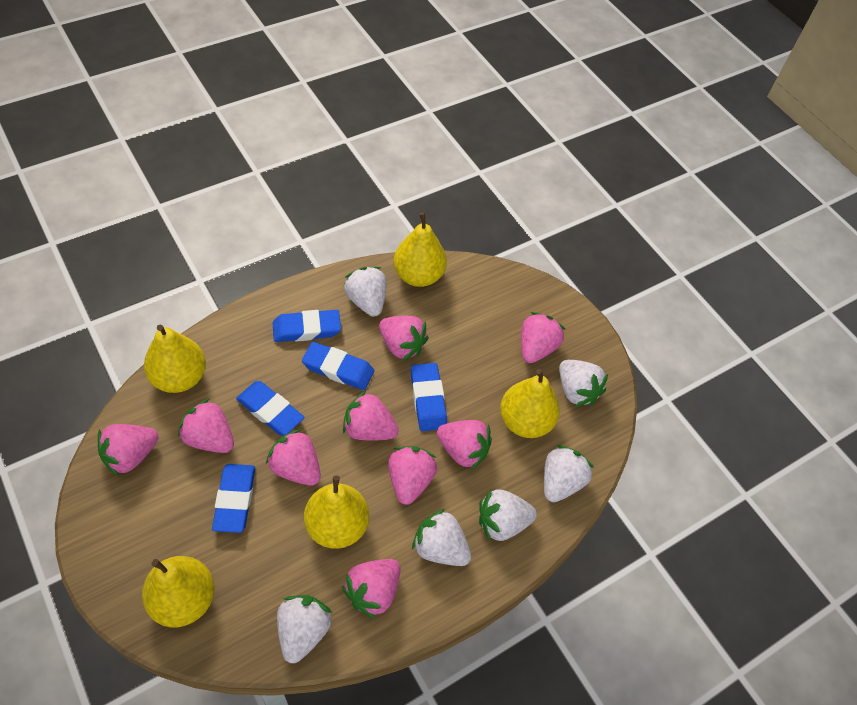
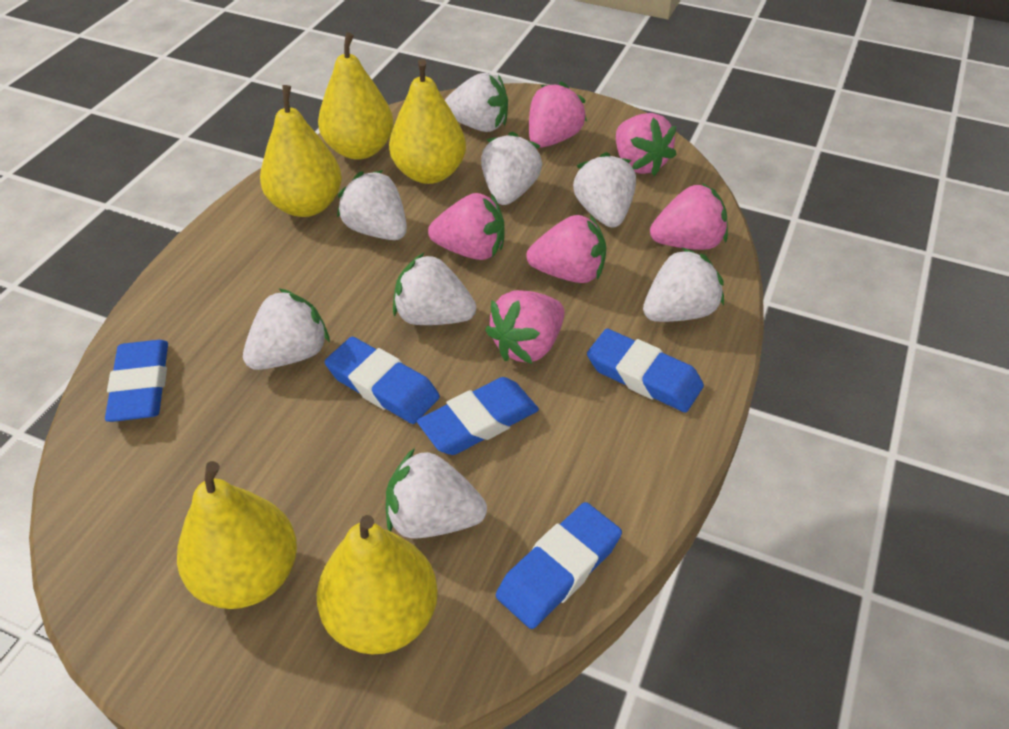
pink strawberry: 9 -> 6
white strawberry: 6 -> 8

